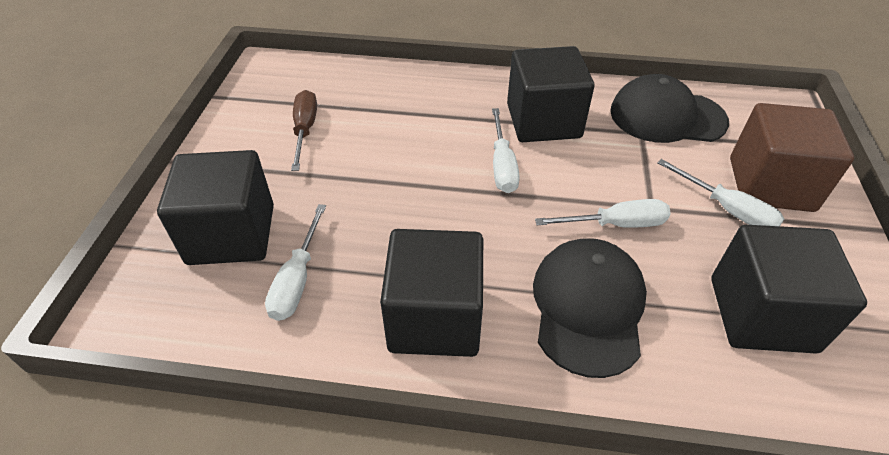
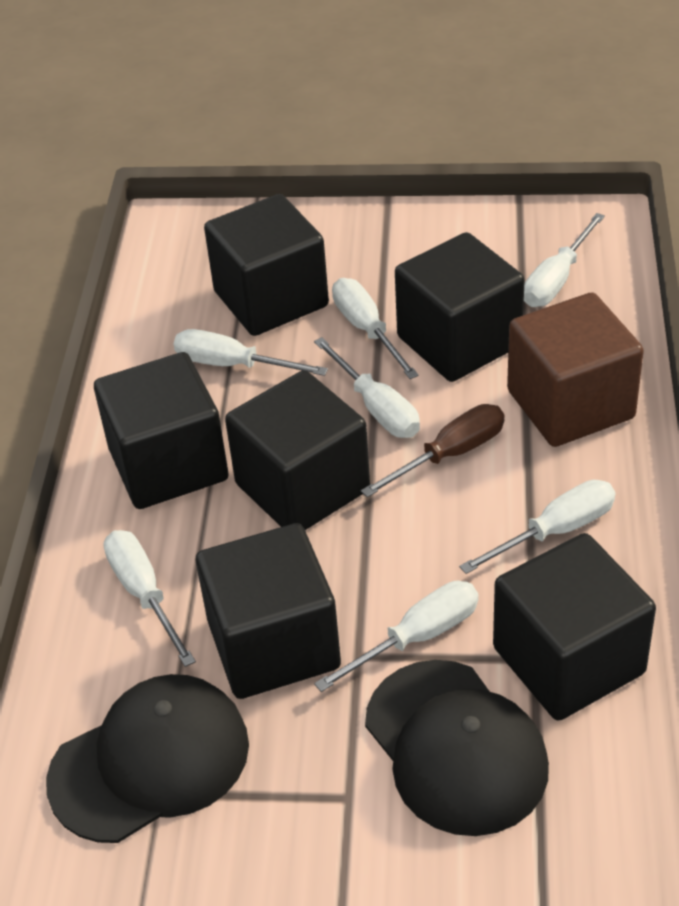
black cube: 4 -> 6
white screwdriver: 4 -> 7

